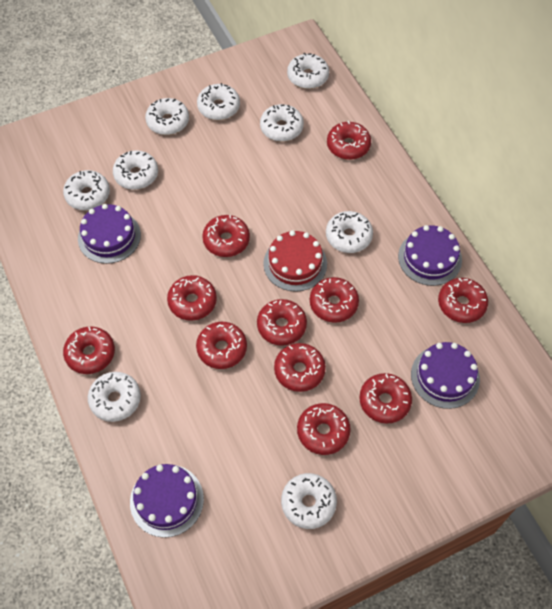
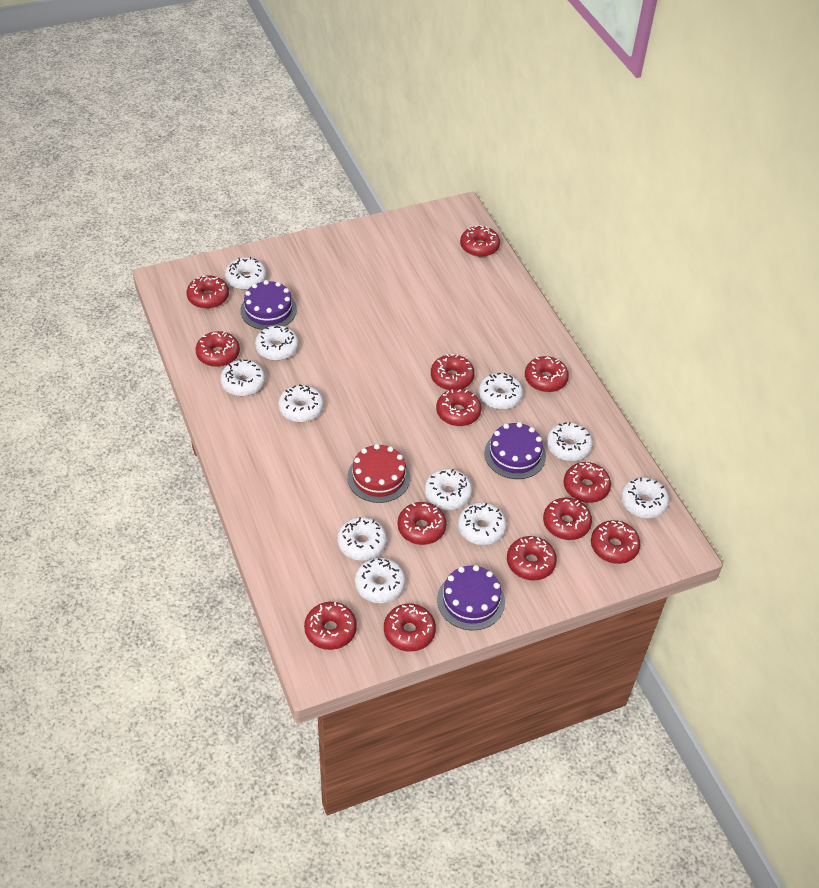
purple cake: 4 -> 3
red donut: 11 -> 13
white donut: 9 -> 11

